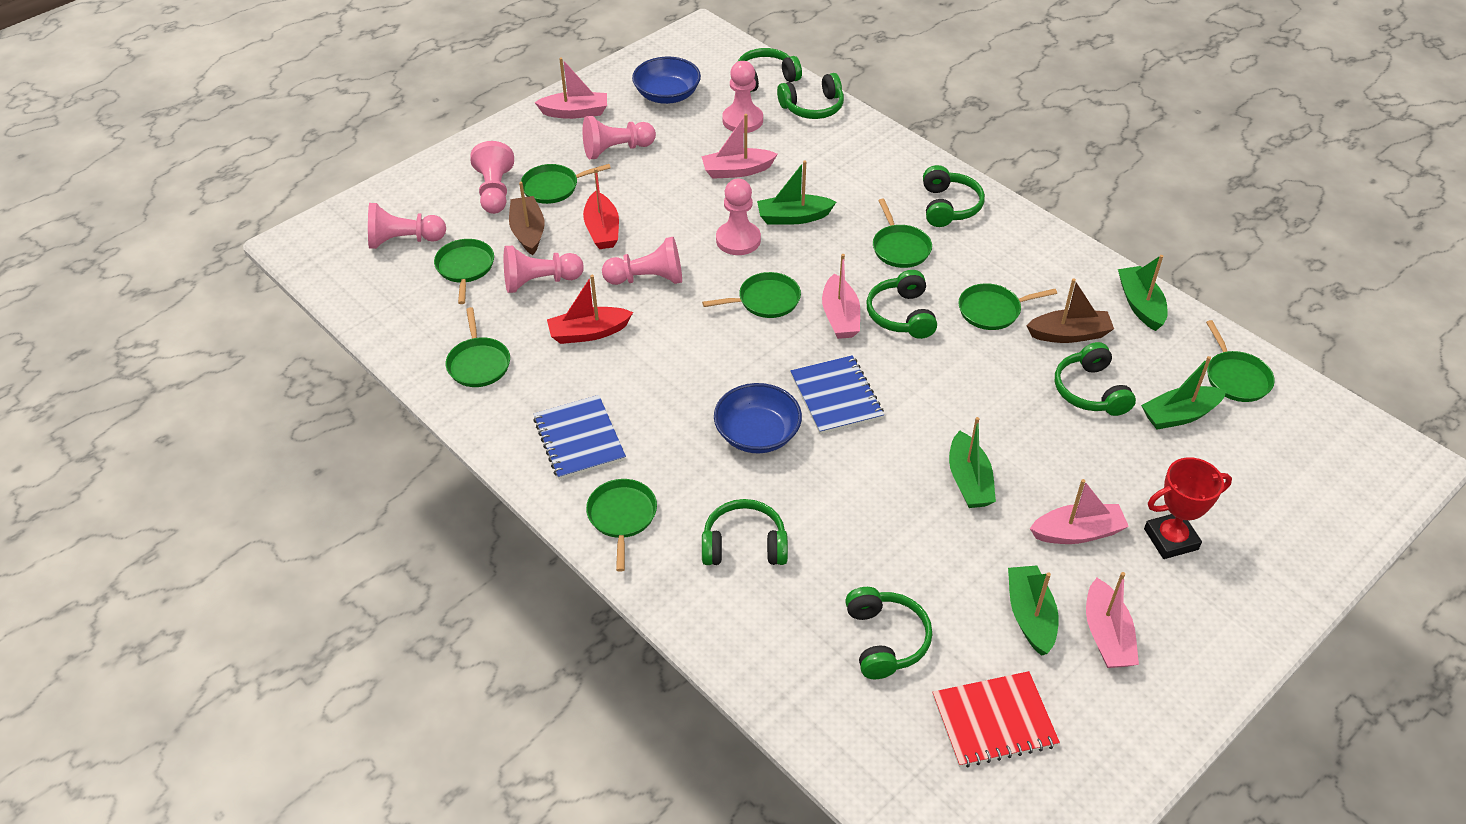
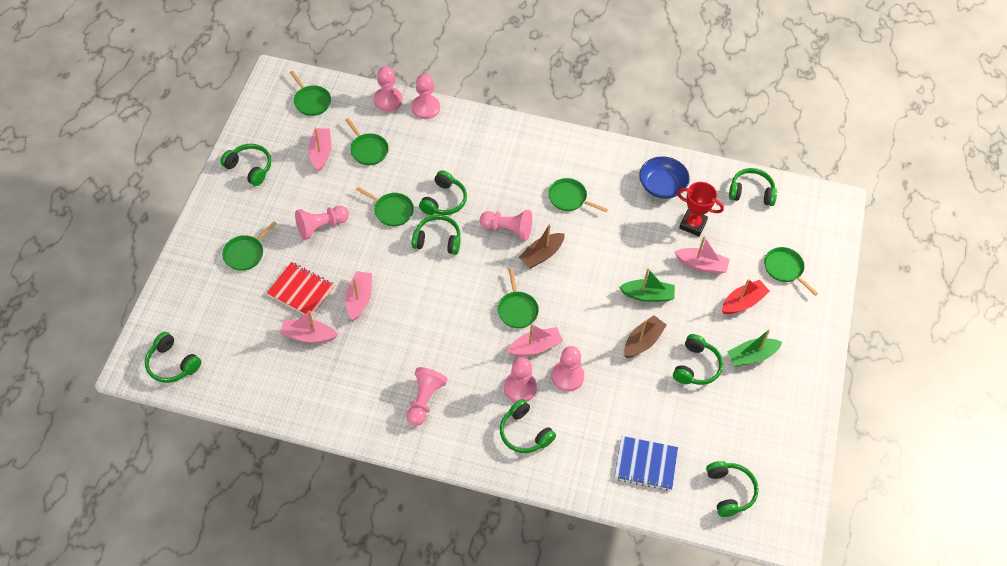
blue bowl: 2 -> 1
blue notebook: 2 -> 1
green boat: 5 -> 2
green headphones: 7 -> 8
green pan: 8 -> 7
red boat: 2 -> 1

